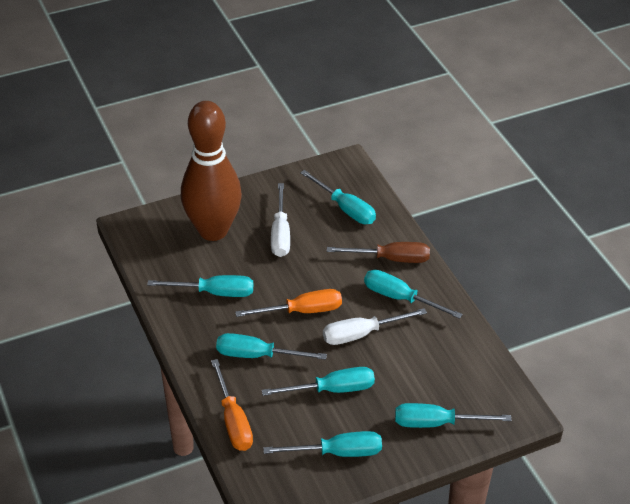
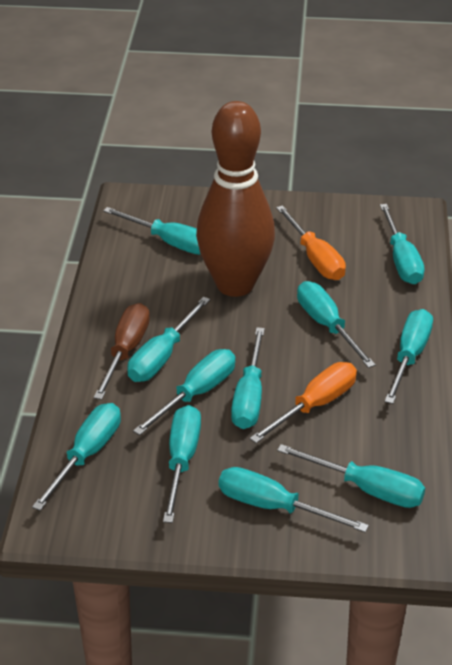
turquoise screwdriver: 7 -> 11
white screwdriver: 2 -> 0

